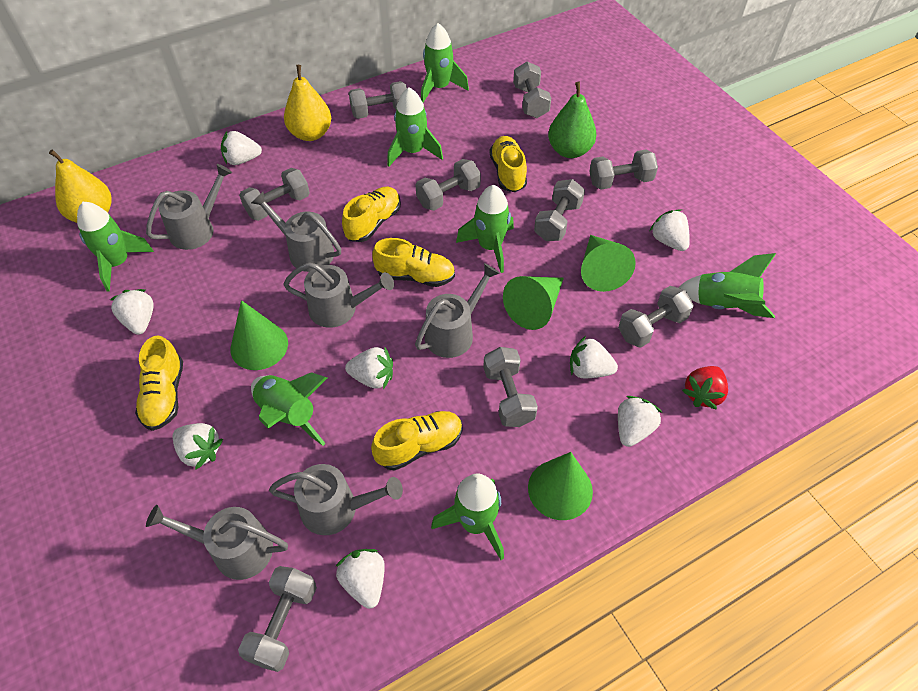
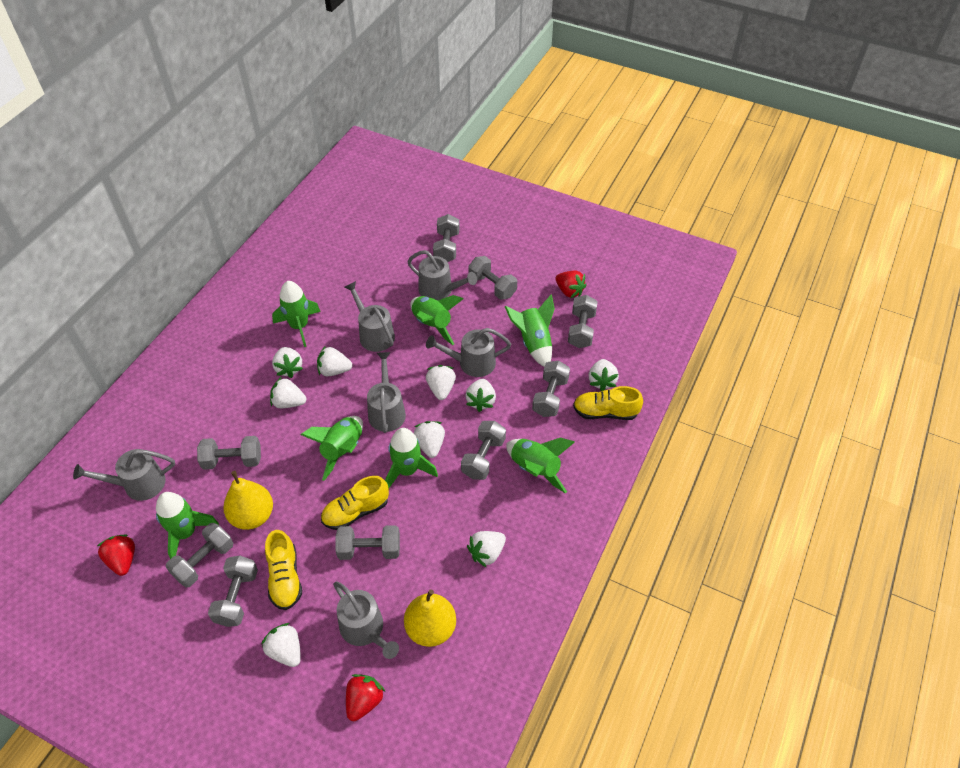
green cone: 4 -> 0
green pear: 1 -> 0
red strawberry: 1 -> 3
white strawberry: 8 -> 9
yellow shoe: 5 -> 3

